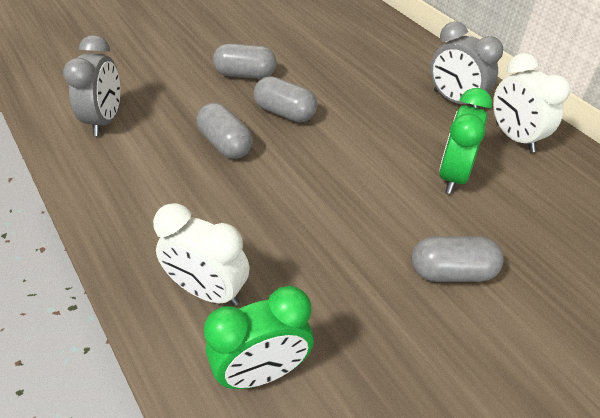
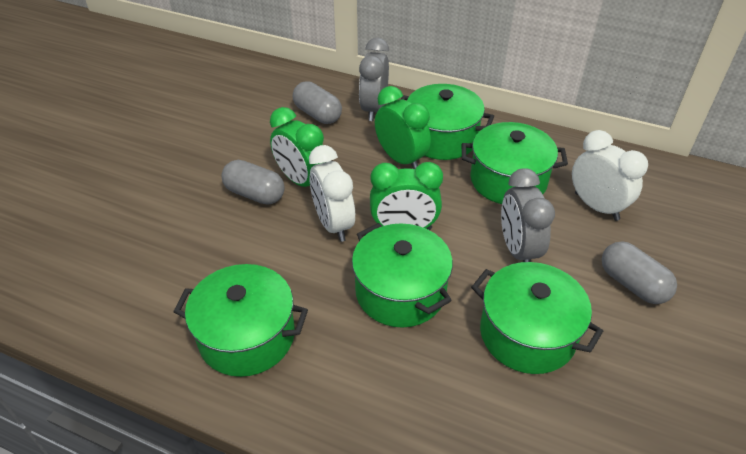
green clock: 2 -> 3
green pot: 0 -> 5
grey capsule: 4 -> 3

